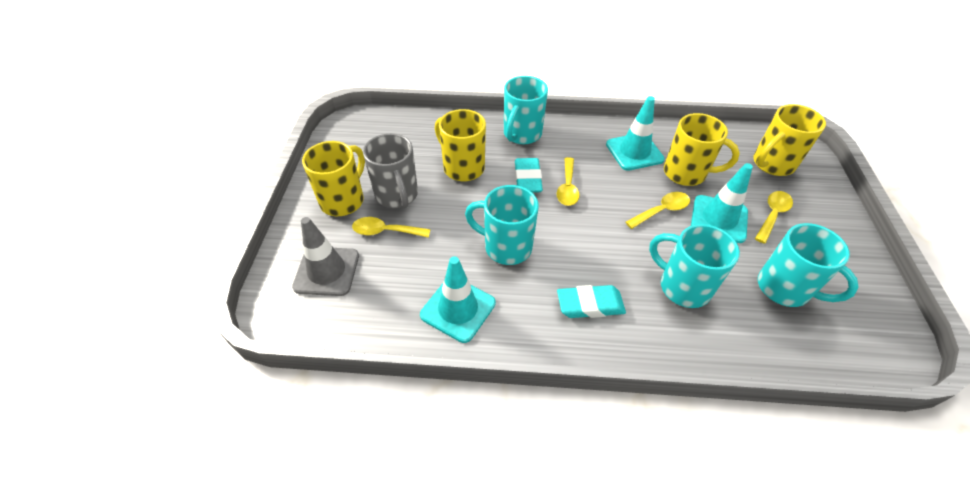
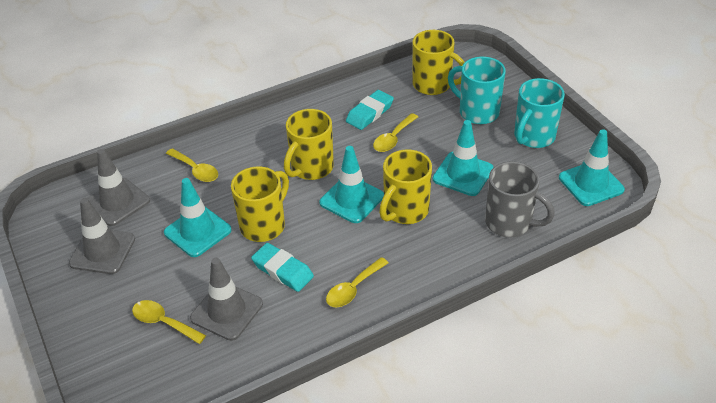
grey traffic cone: 1 -> 3
turquoise mug: 4 -> 2
turquoise traffic cone: 3 -> 4

